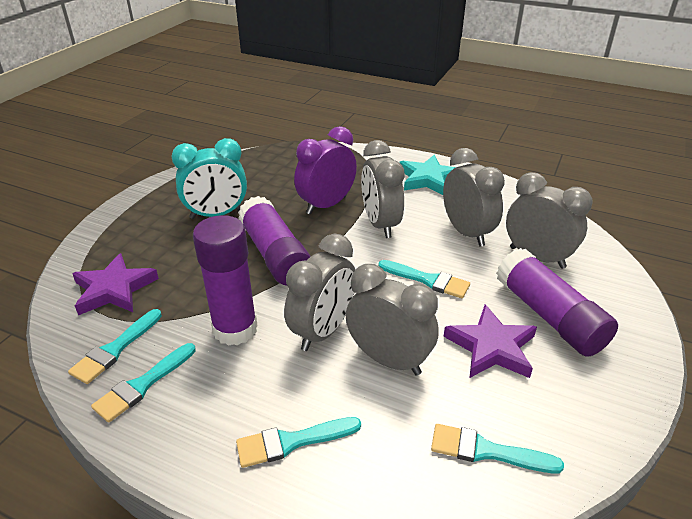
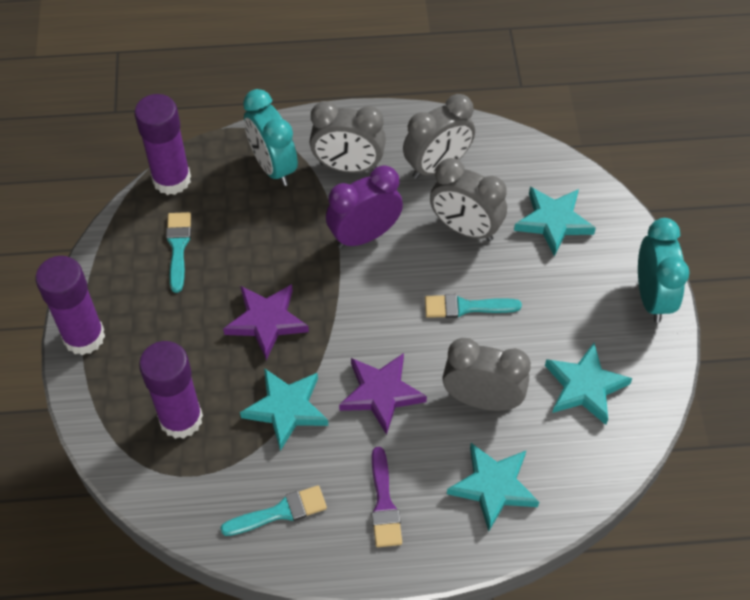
grey clock: 5 -> 4
purple brush: 0 -> 1
turquoise brush: 5 -> 3
turquoise clock: 1 -> 2
turquoise star: 1 -> 4

